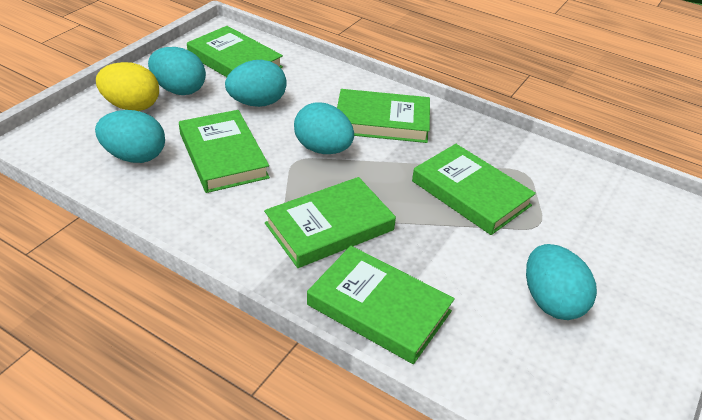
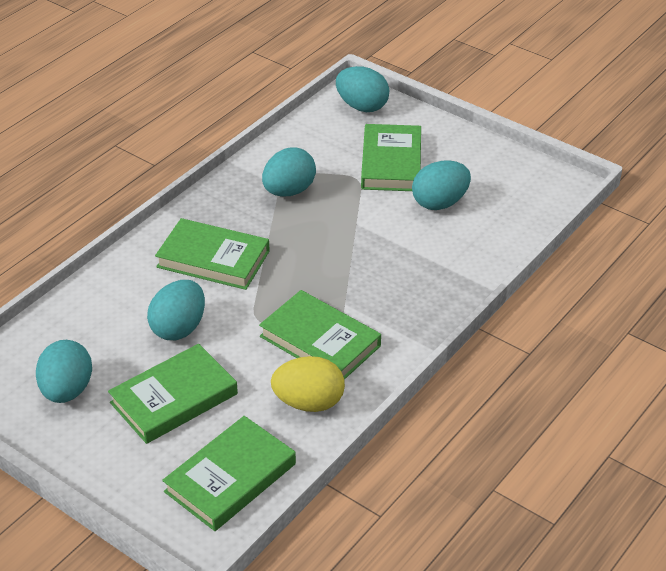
green book: 6 -> 5

